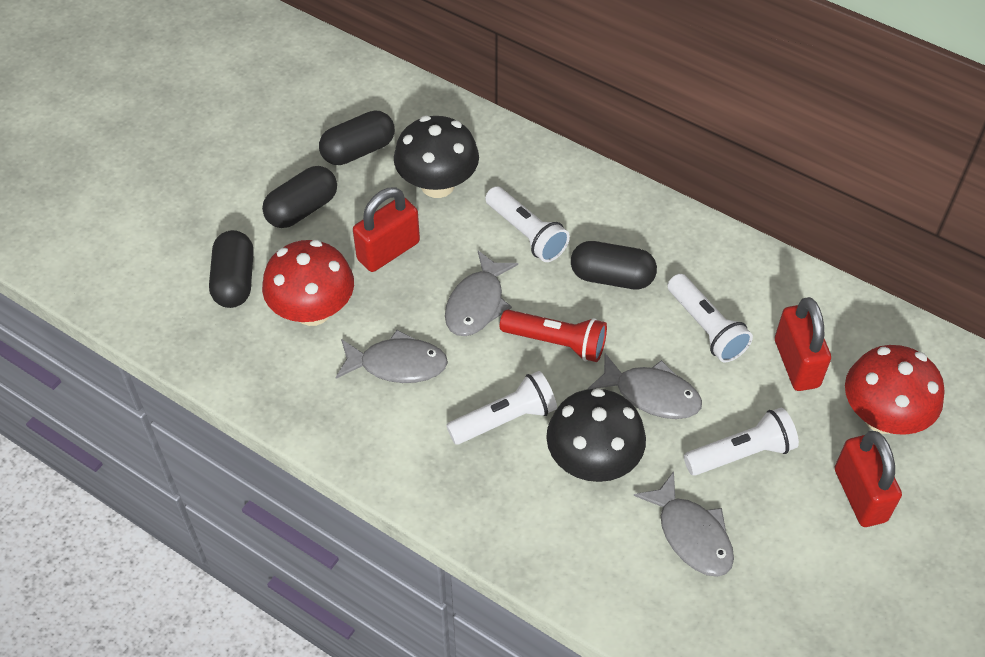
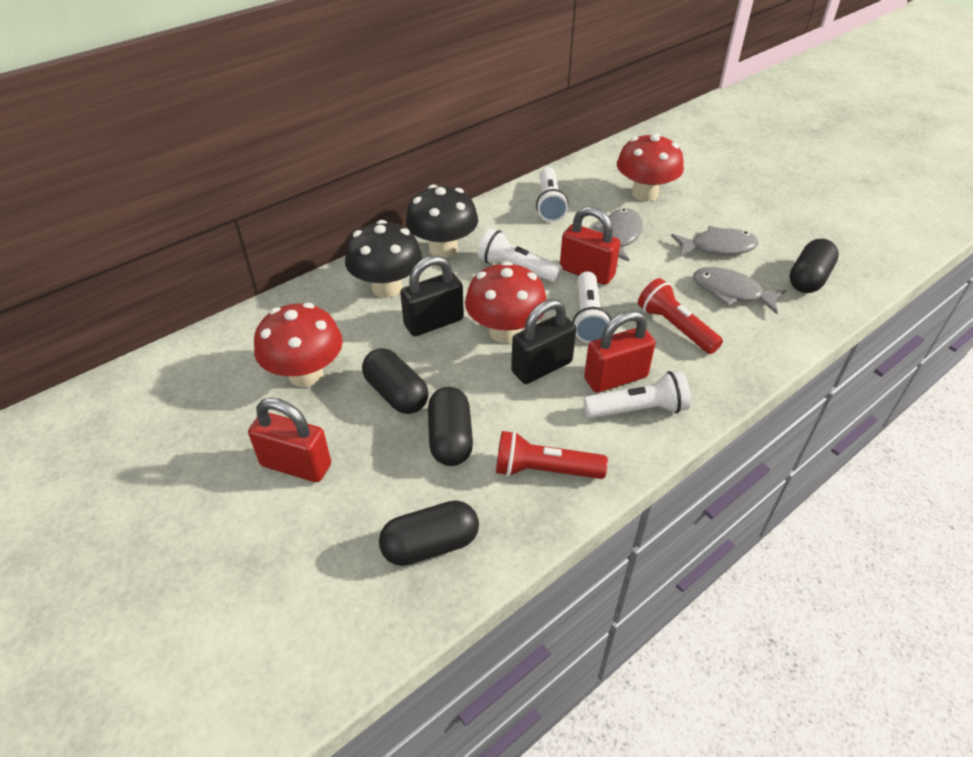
black padlock: 0 -> 2
grey fish: 4 -> 3
red flashlight: 1 -> 2
red mushroom: 2 -> 3

